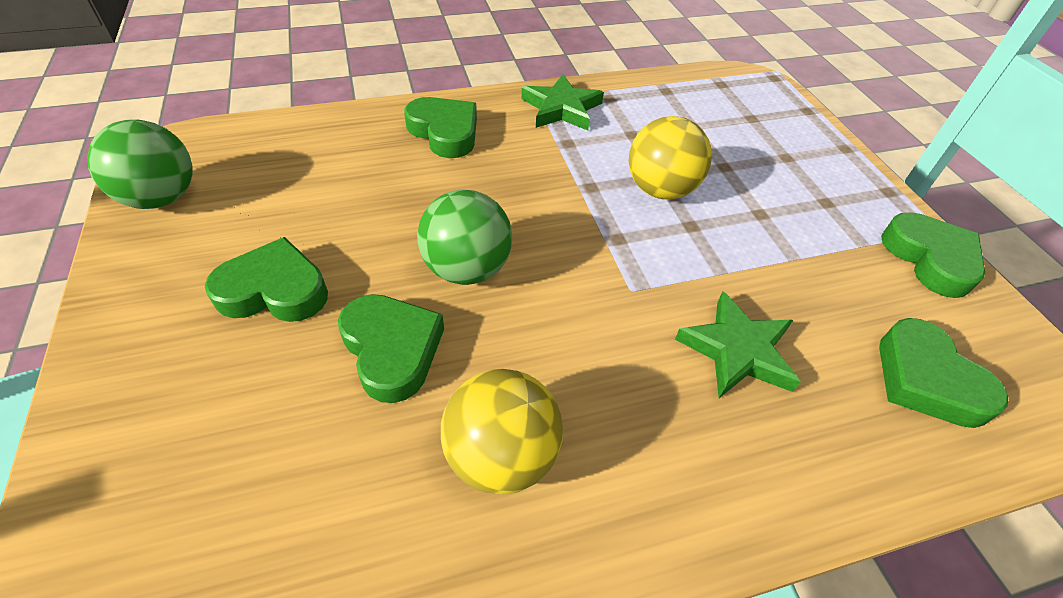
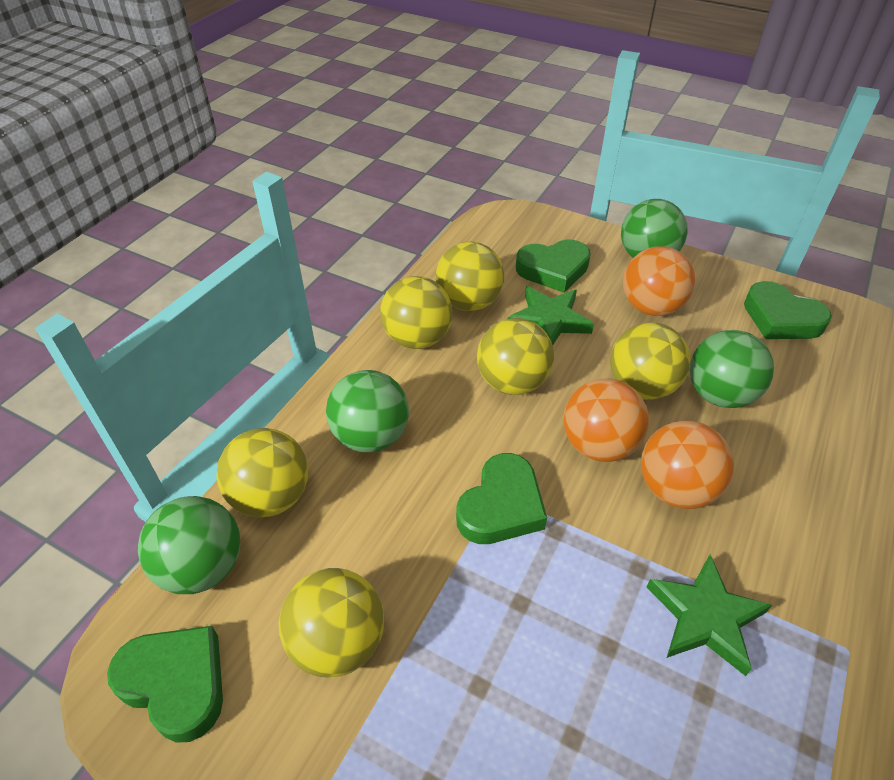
green ball: 2 -> 4
green heart: 5 -> 4
orange ball: 0 -> 3
yellow ball: 2 -> 6

